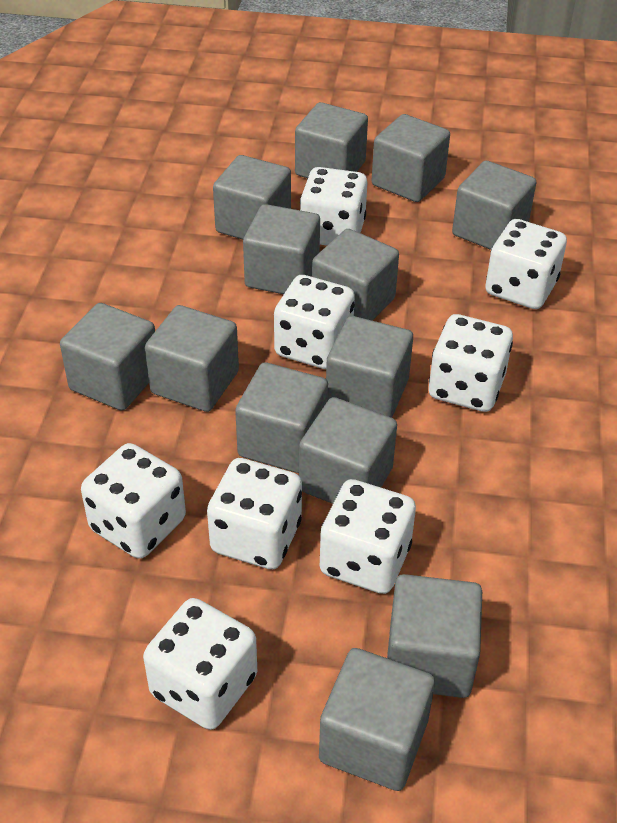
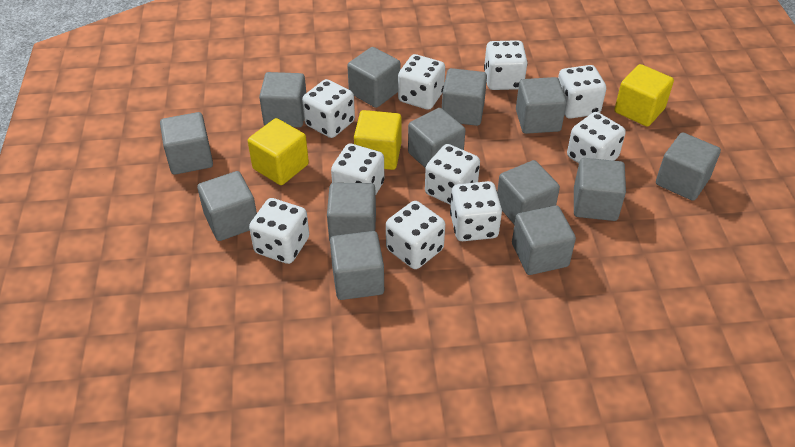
white dice: 8 -> 10
yellow cube: 0 -> 3

